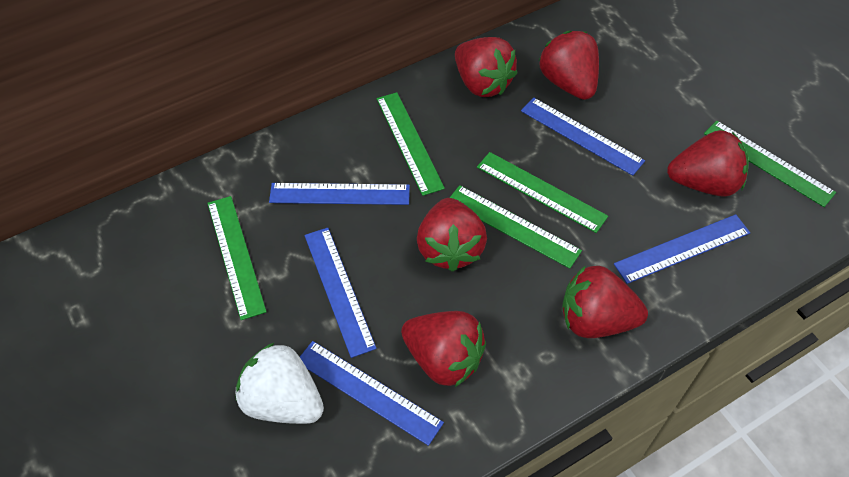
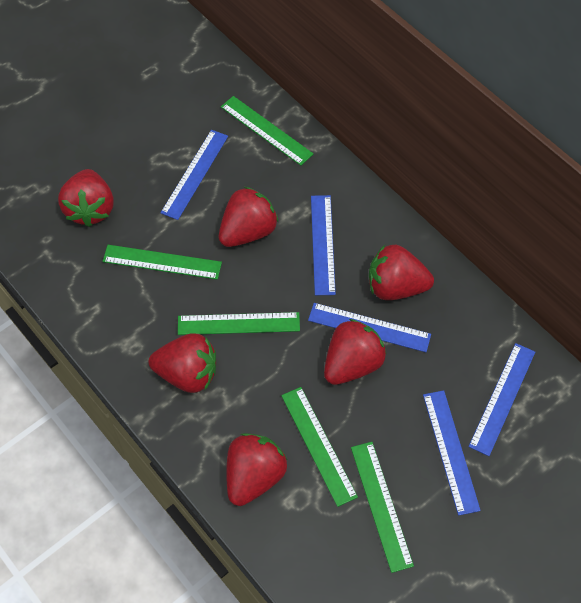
white strawberry: 1 -> 0

